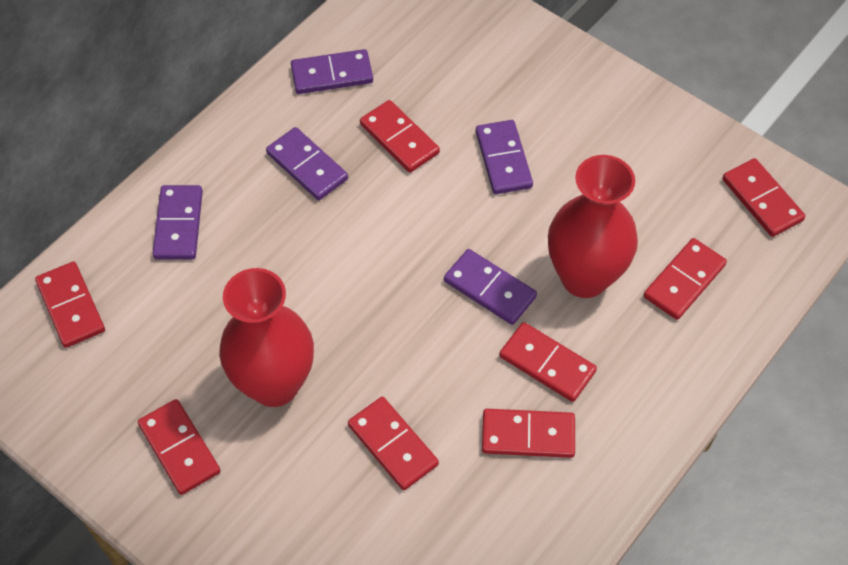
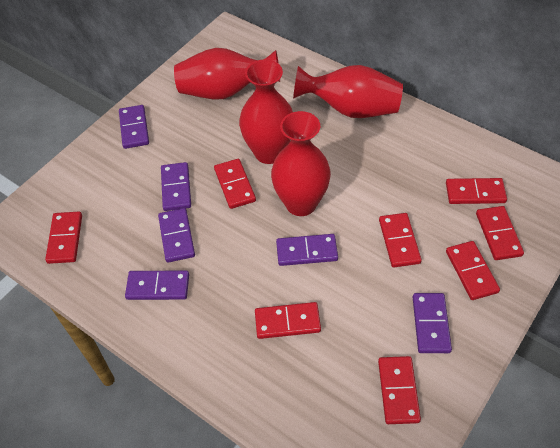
purple domino: 5 -> 6
red vase: 2 -> 4

